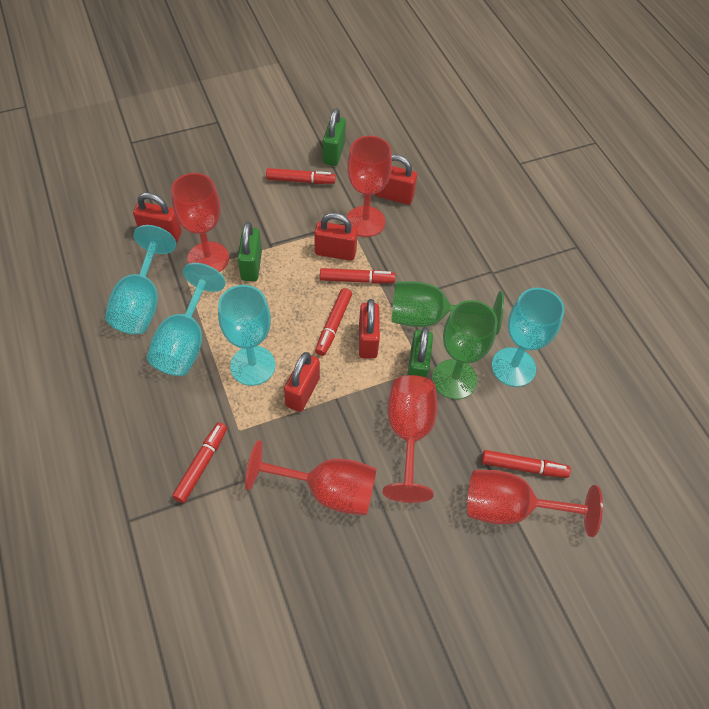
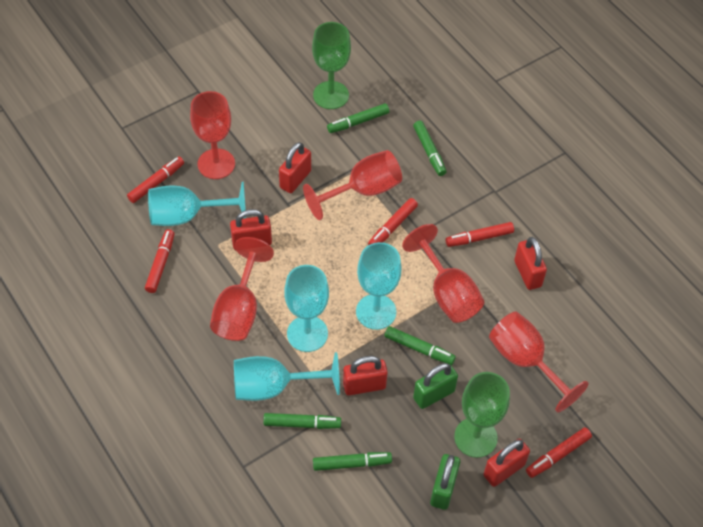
green marker: 0 -> 5
green padlock: 3 -> 2

